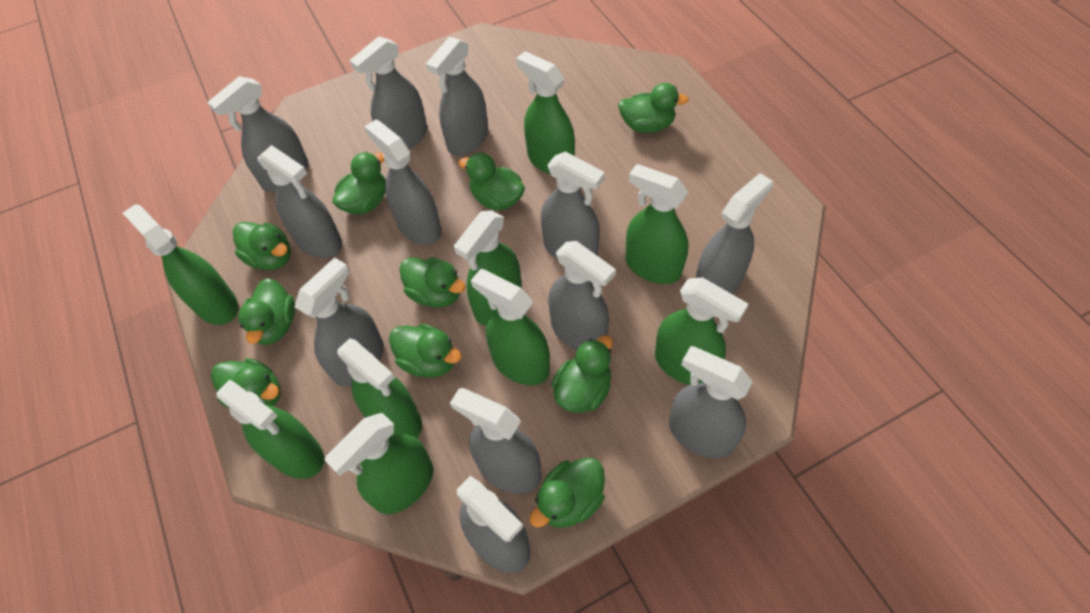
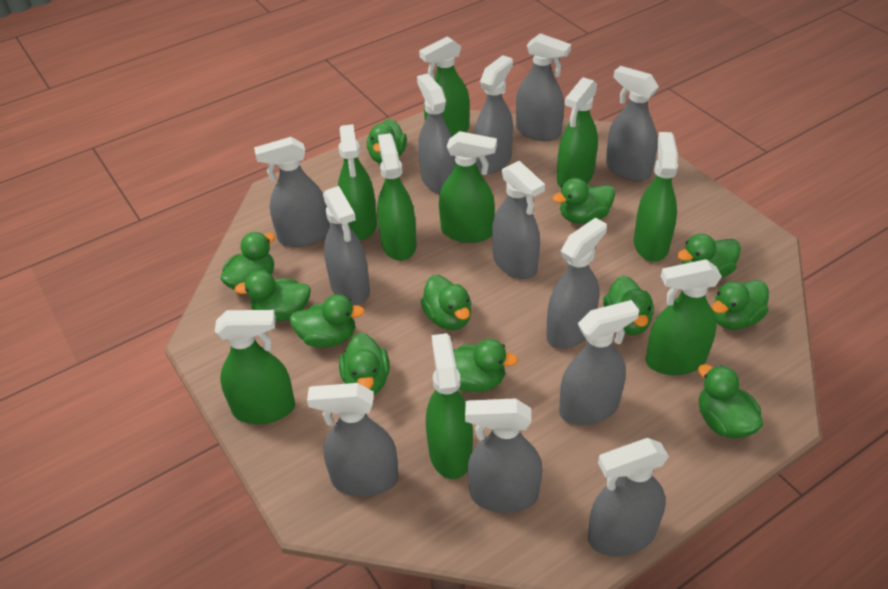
green duck: 10 -> 12

